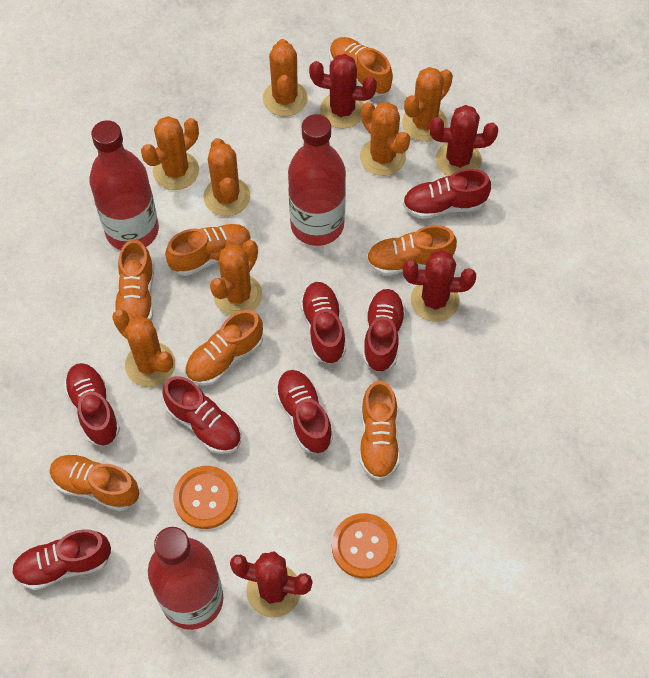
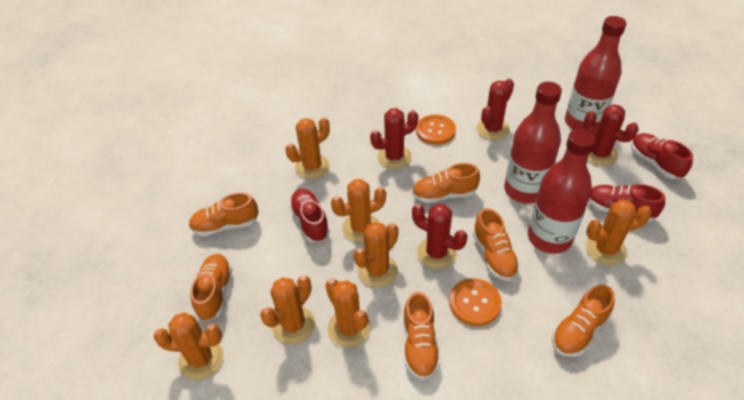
orange shoe: 7 -> 6
red shoe: 7 -> 3

